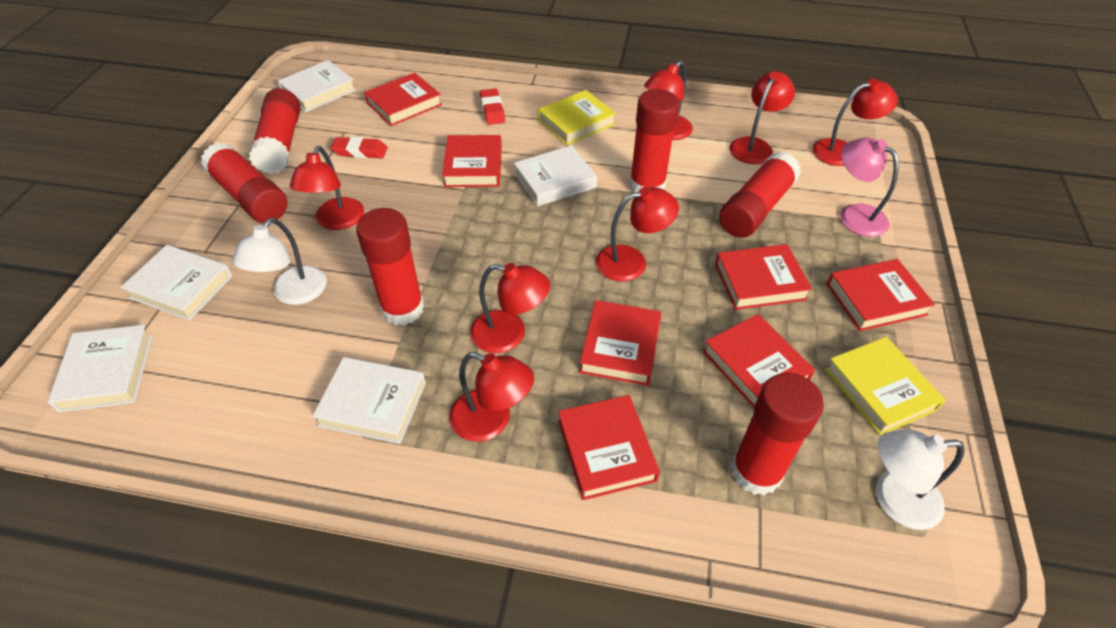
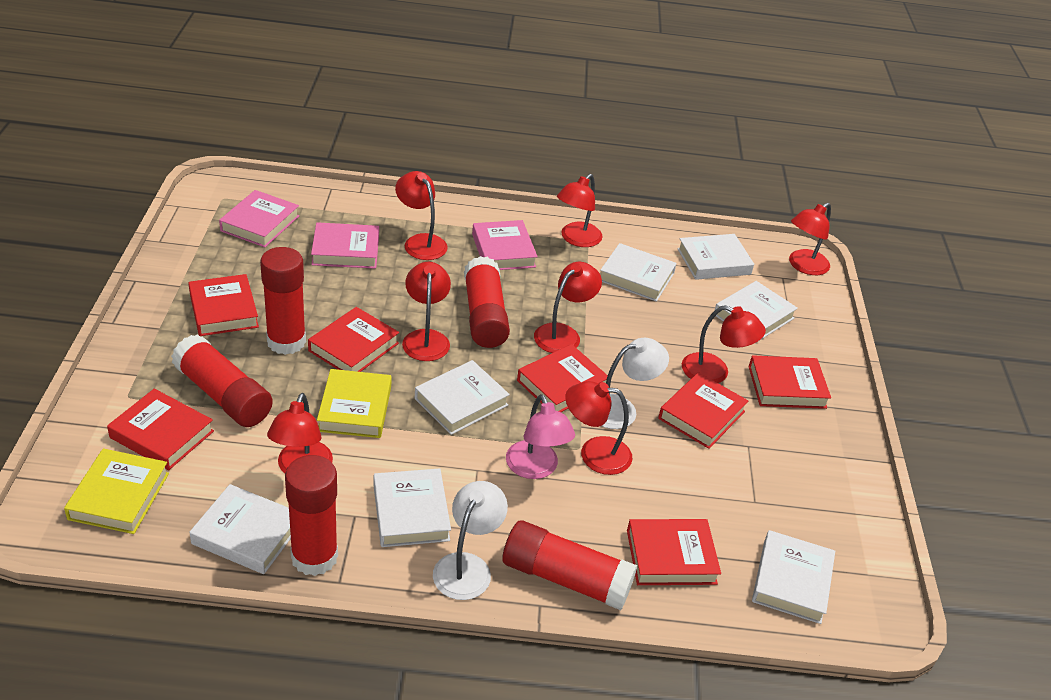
pink book: 0 -> 3
red eraser: 2 -> 0
red glue stick: 6 -> 5
red lamp: 7 -> 8
white book: 5 -> 7

